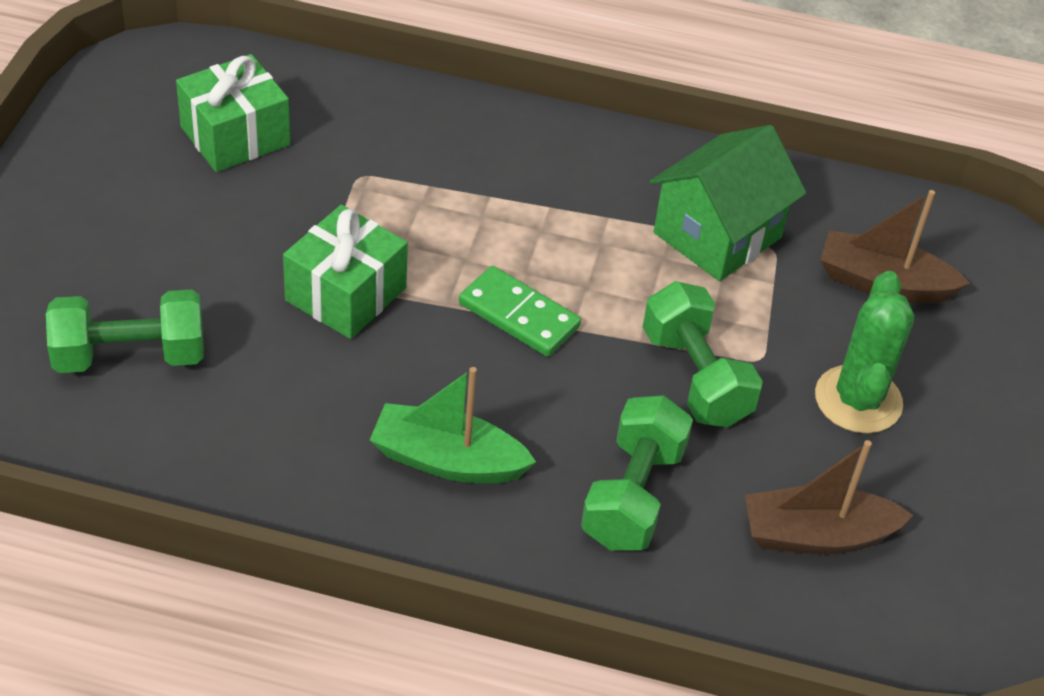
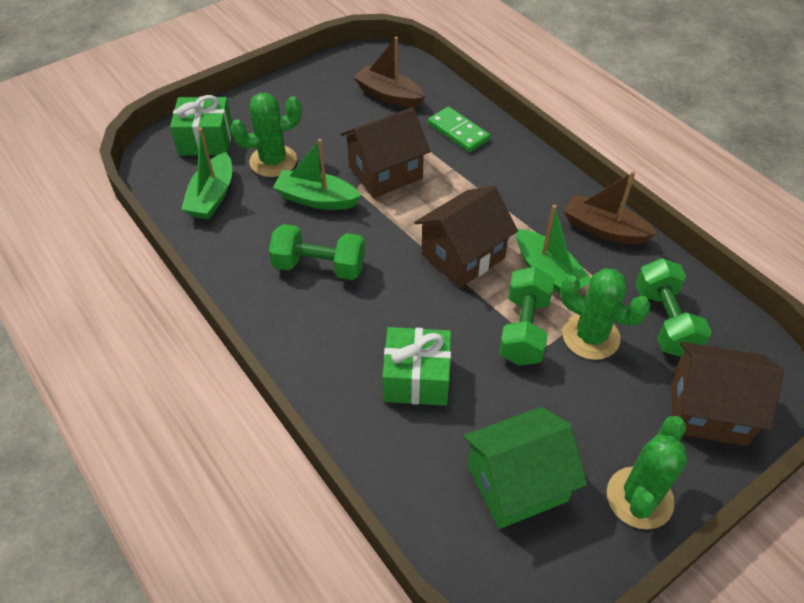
brown house: 0 -> 3
green boat: 1 -> 3
green cactus: 1 -> 3

